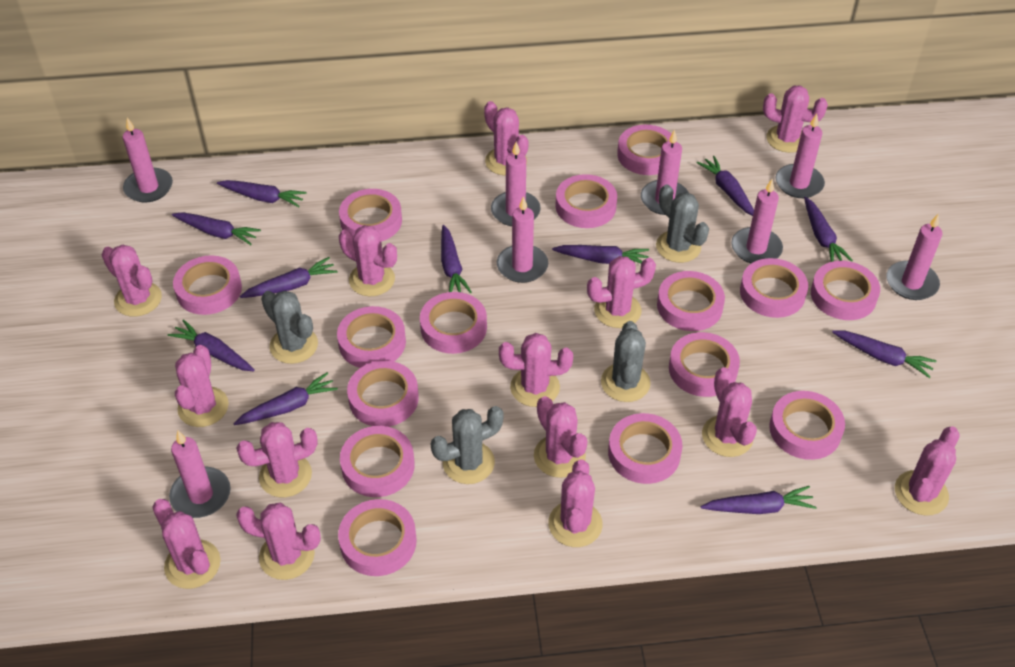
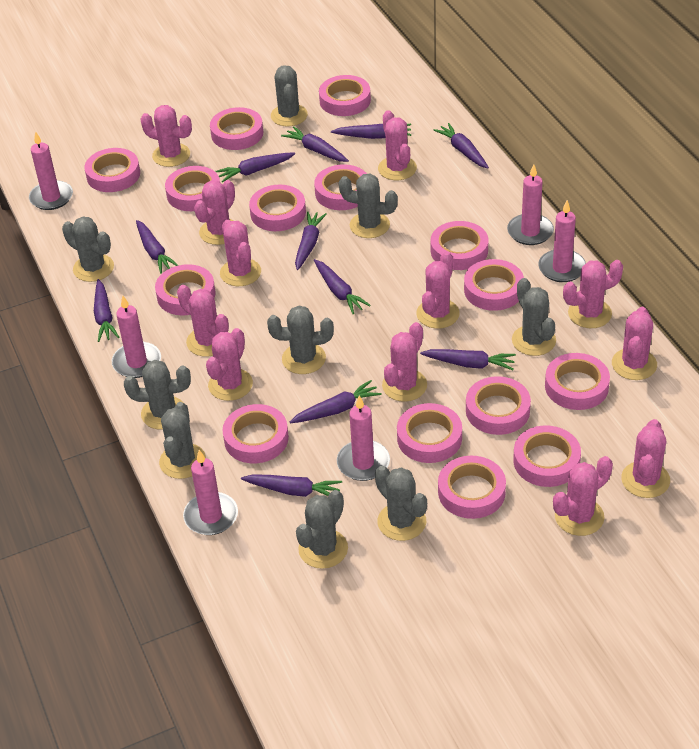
grey cactus: 4 -> 9
pink cactus: 14 -> 12
pink candle: 8 -> 6

